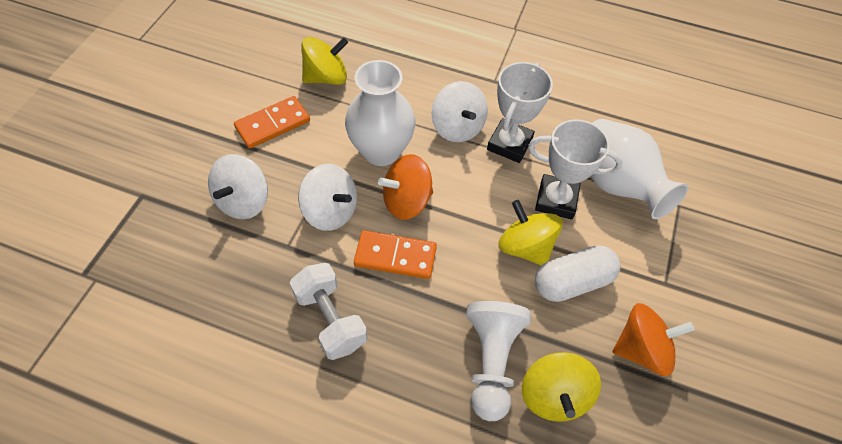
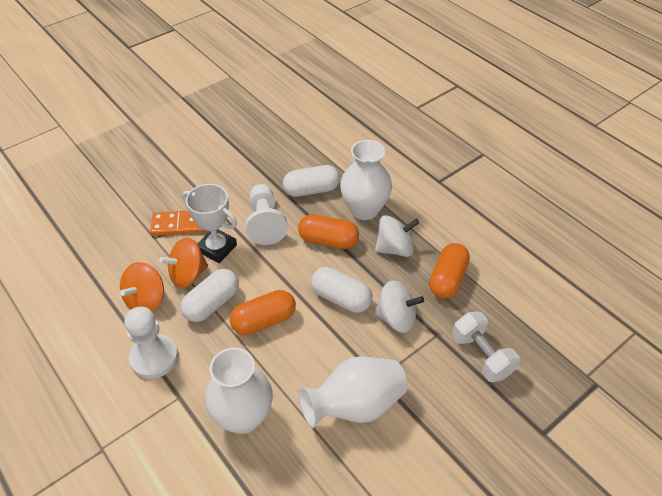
orange capsule: 0 -> 3
orange domino: 2 -> 1
white capsule: 1 -> 3
white pawn: 1 -> 2
white spinning top: 3 -> 2
white trophy: 2 -> 1
white vase: 2 -> 3
yellow spinning top: 3 -> 0

